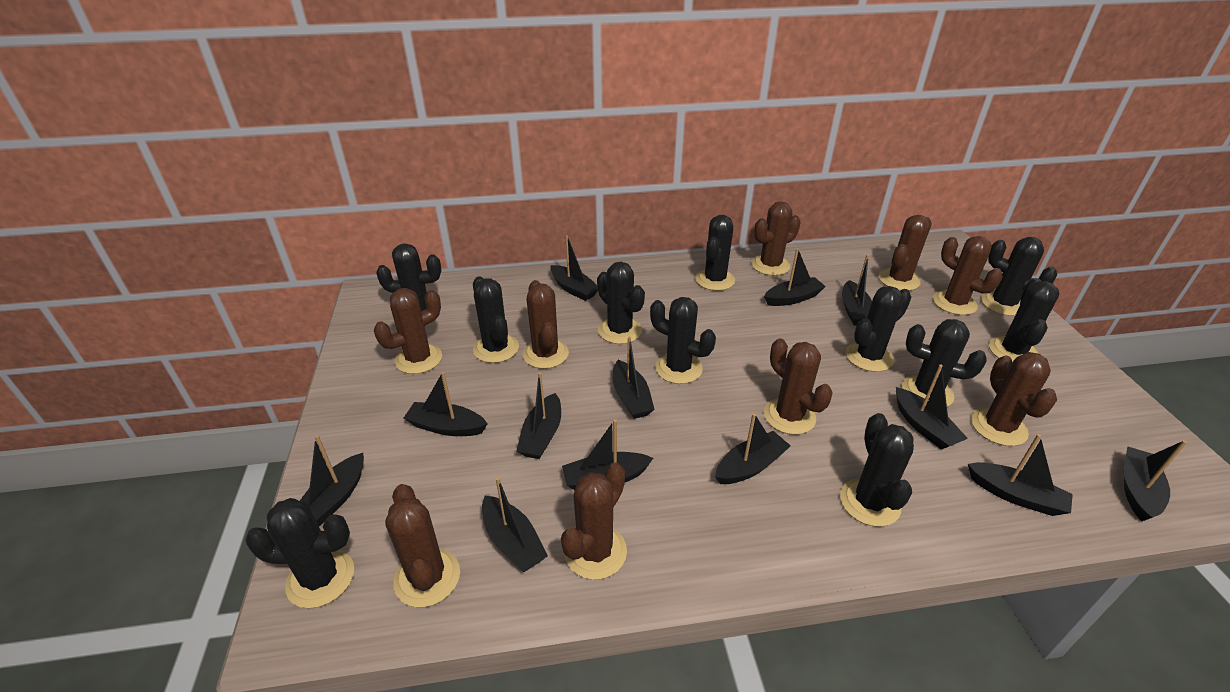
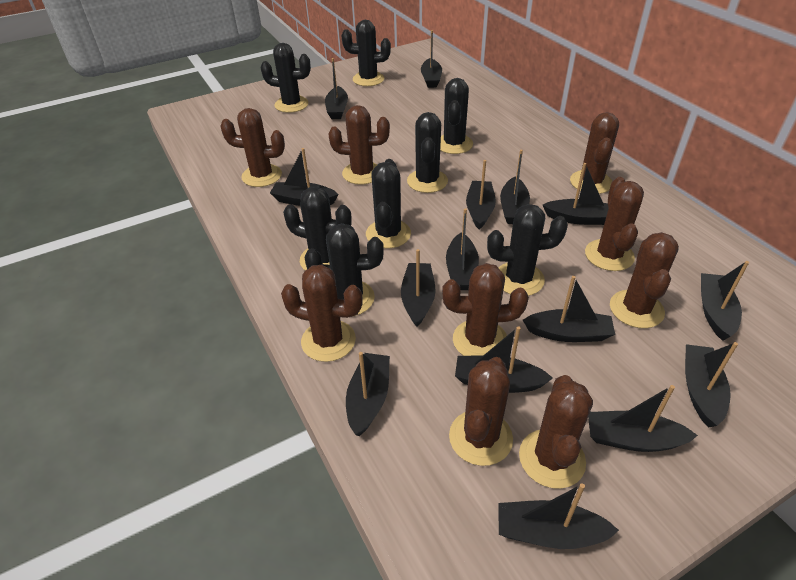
black boat: 13 -> 15
black cactus: 11 -> 8

